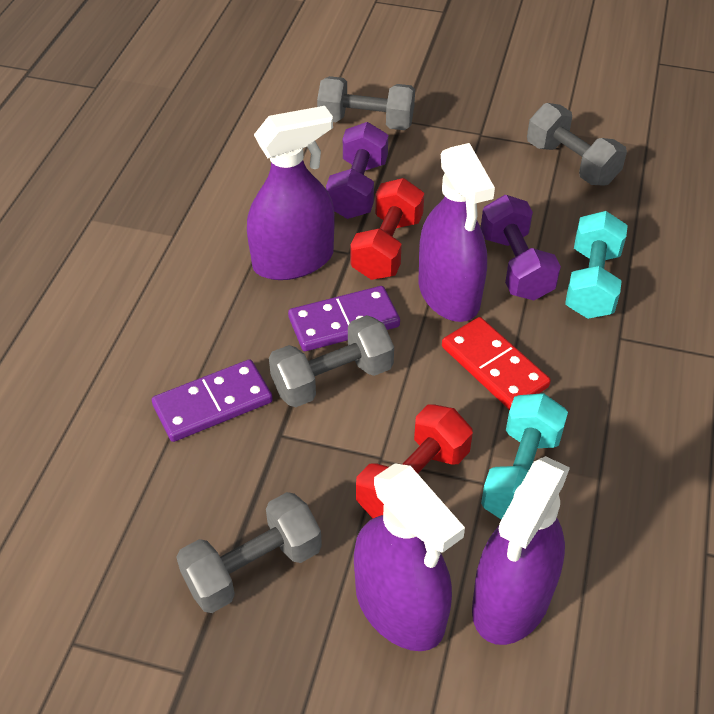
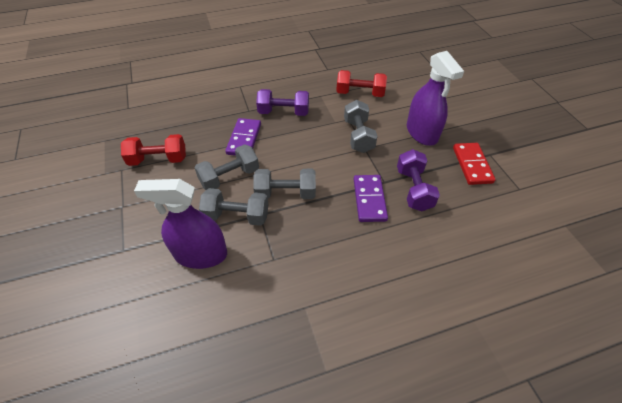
purple spray bottle: 4 -> 2
turquoise dumbbell: 2 -> 0

